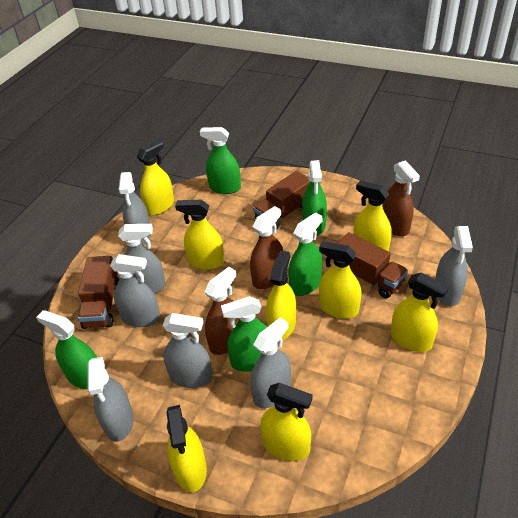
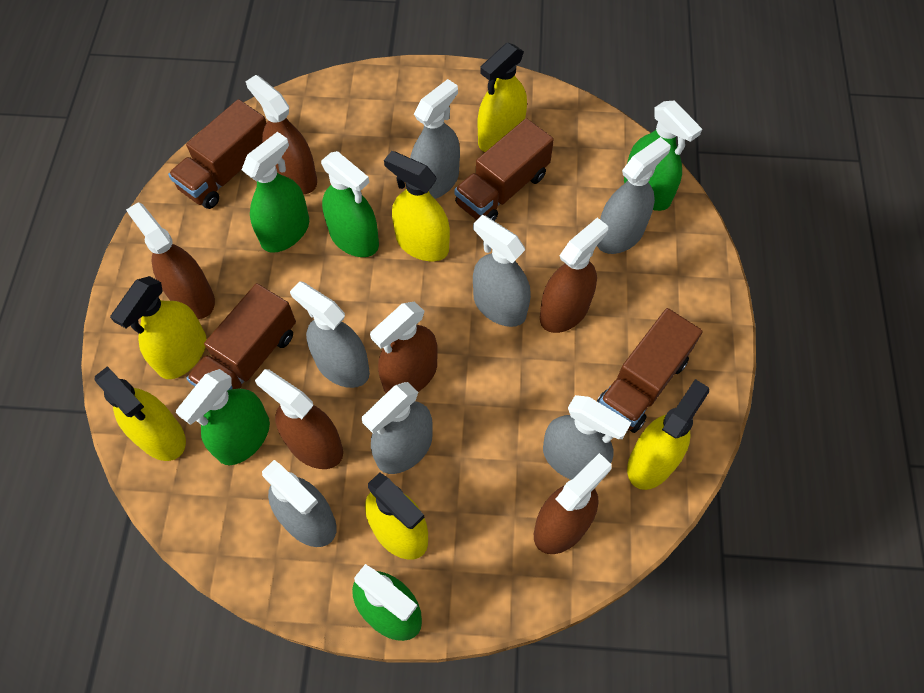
brown spray bottle: 3 -> 6
brown truck: 3 -> 4
yellow spray bottle: 8 -> 6

